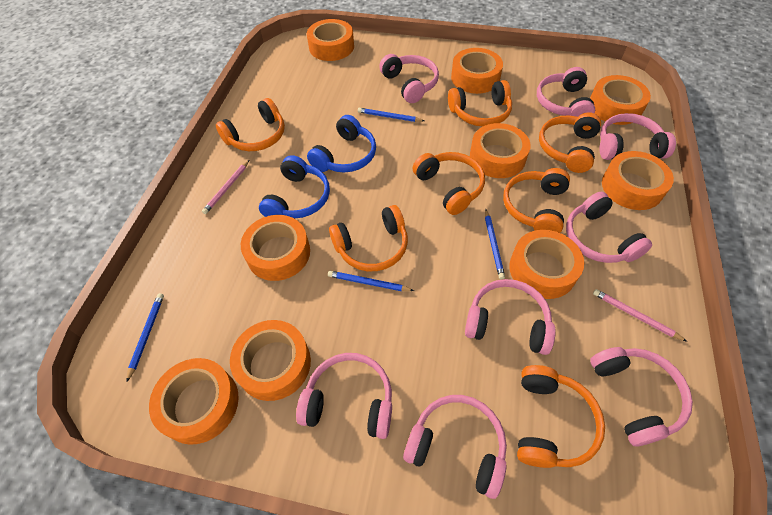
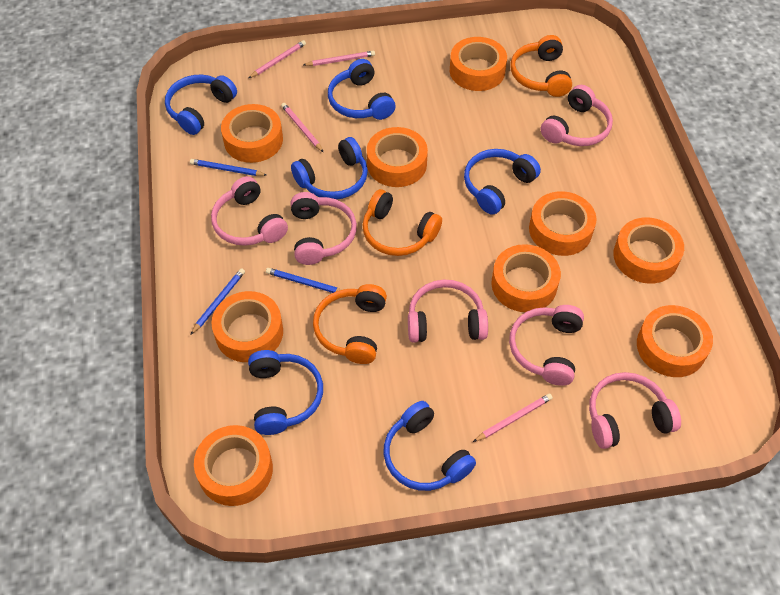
blue headphones: 2 -> 6
blue pencil: 4 -> 3
orange headphones: 7 -> 3
pink headphones: 8 -> 6
pink pencil: 2 -> 4

